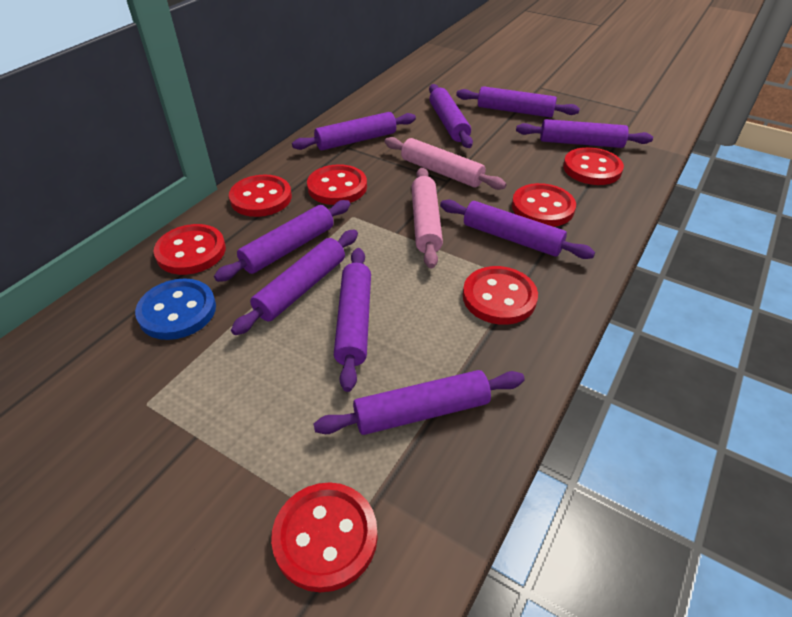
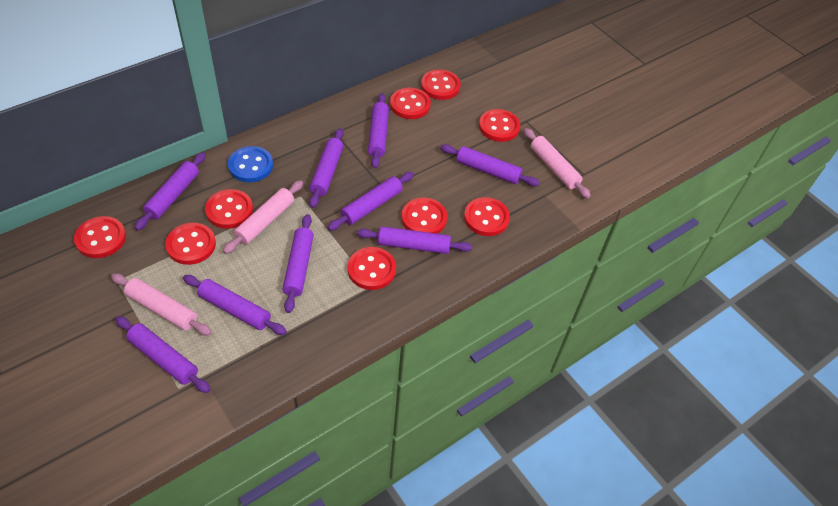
pink rolling pin: 2 -> 3
red button: 7 -> 9

